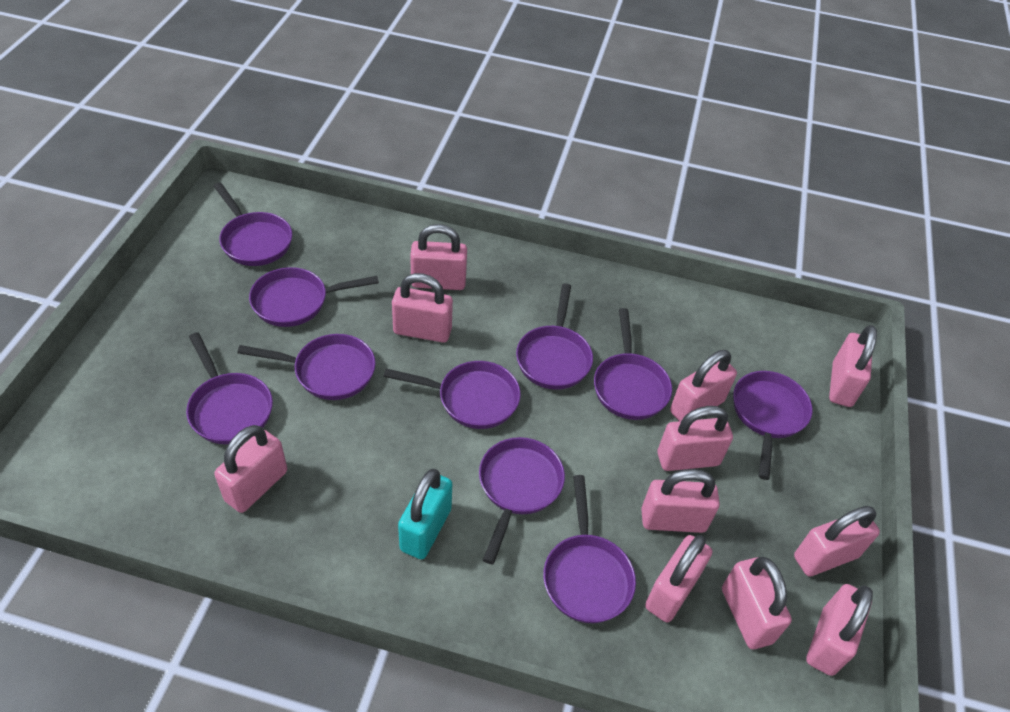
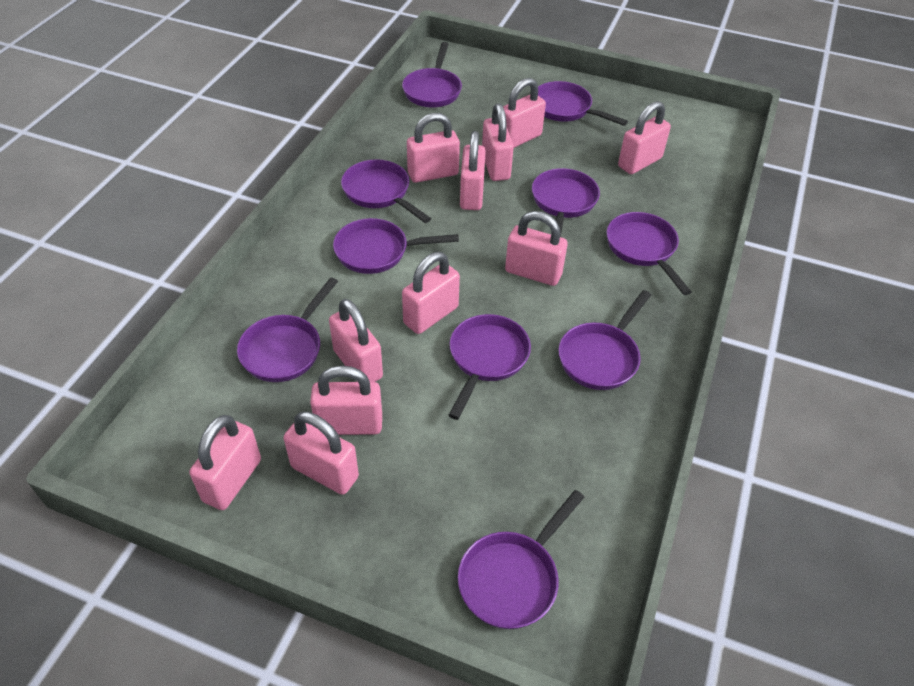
turquoise padlock: 1 -> 0

